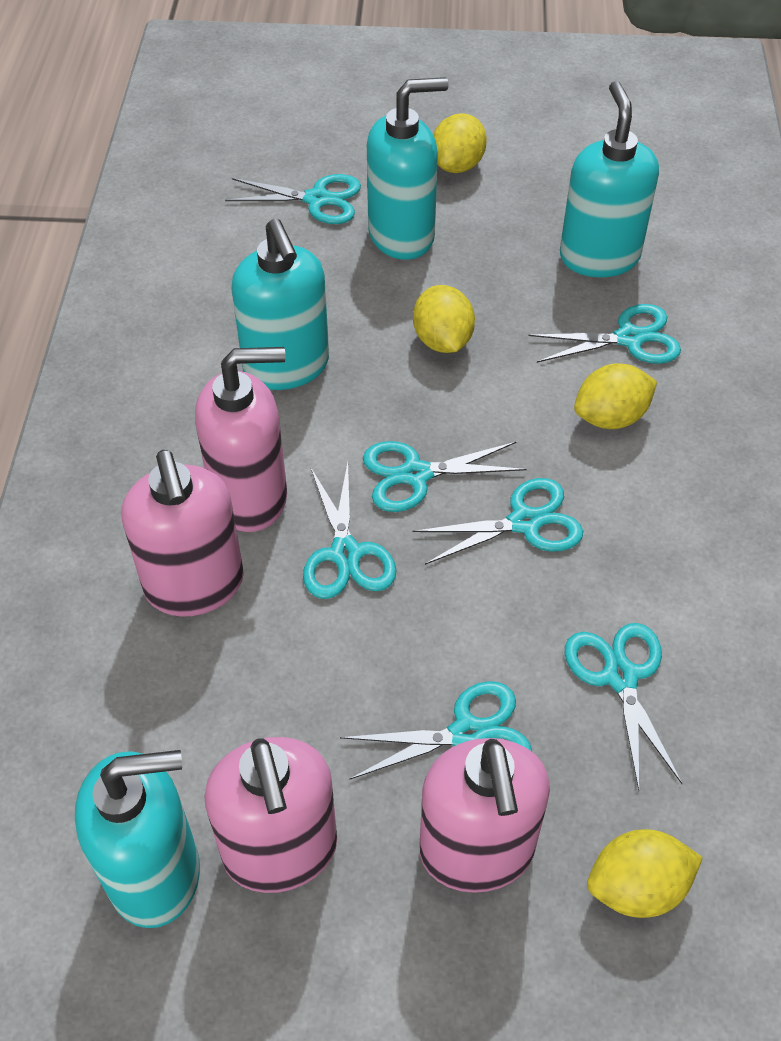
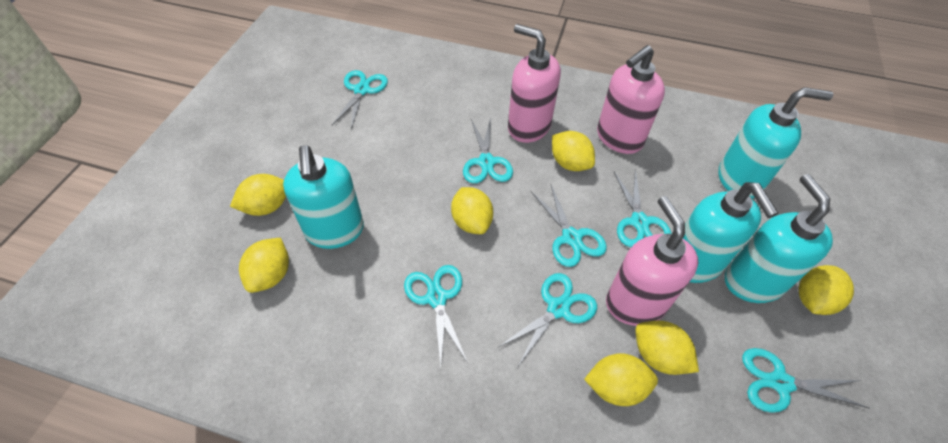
pink soap dispenser: 4 -> 3
yellow lemon: 4 -> 7

